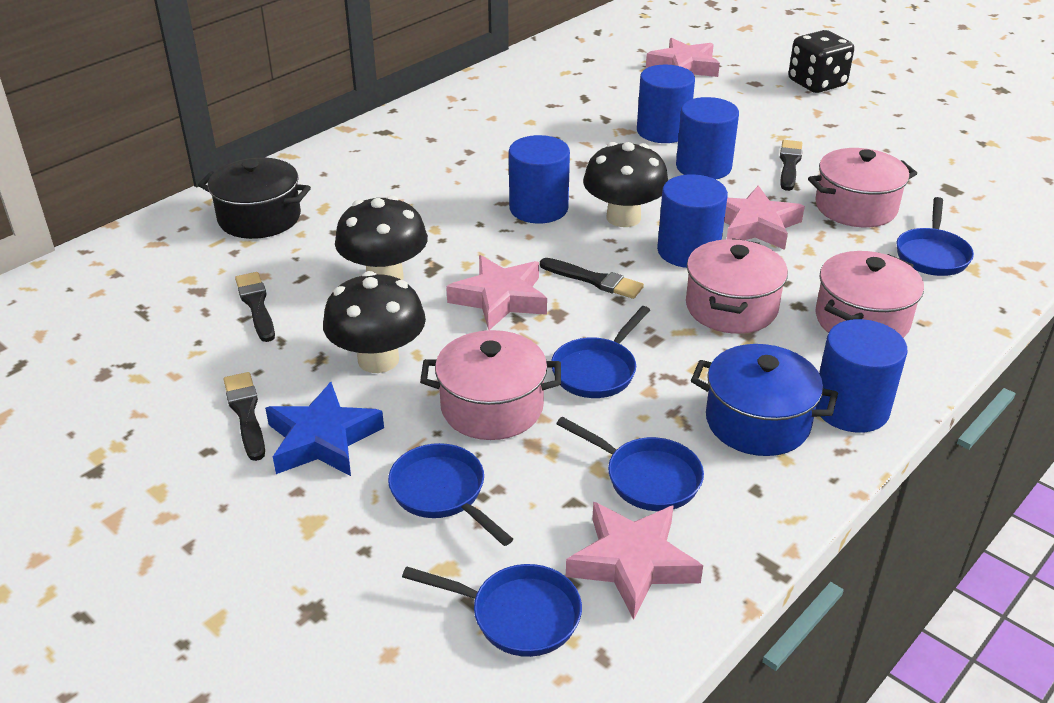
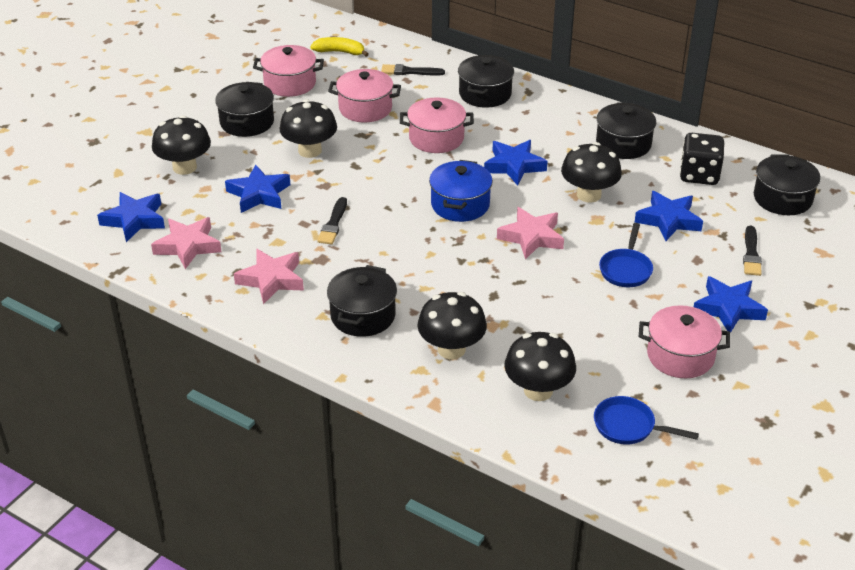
black brush: 4 -> 3
black mushroom: 3 -> 5
black pot: 1 -> 5
blue cylinder: 5 -> 0
blue pan: 5 -> 2
blue star: 1 -> 5
pink star: 4 -> 3
yellow banana: 0 -> 1

